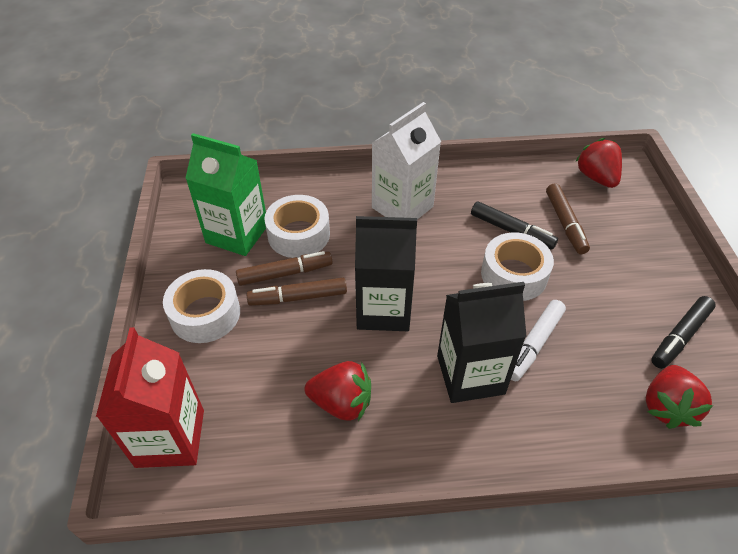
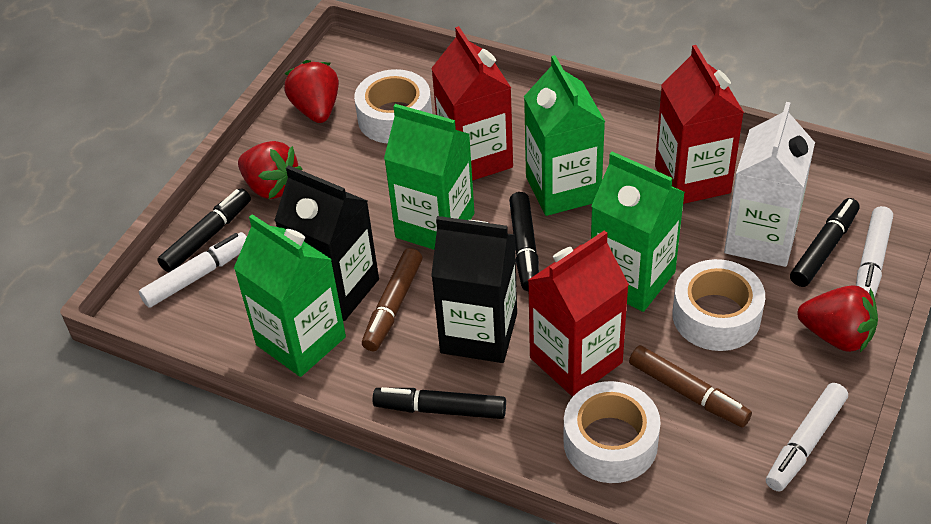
black marker: 2 -> 4
brown marker: 3 -> 2
green carton: 1 -> 4
red carton: 1 -> 3
white marker: 1 -> 3

